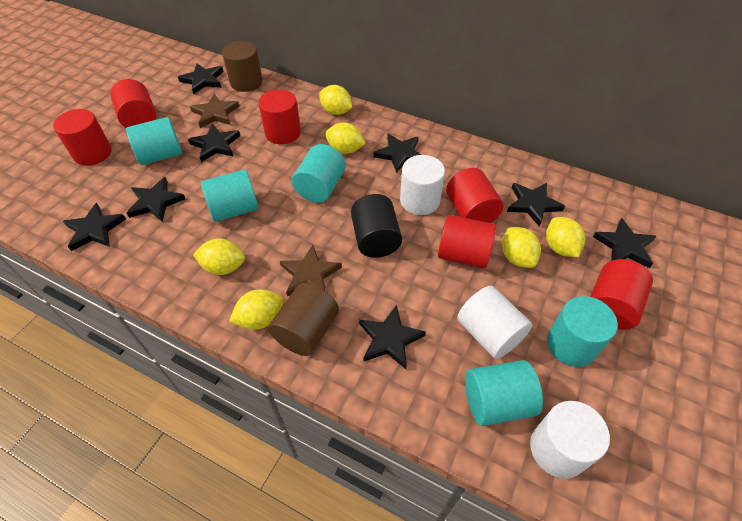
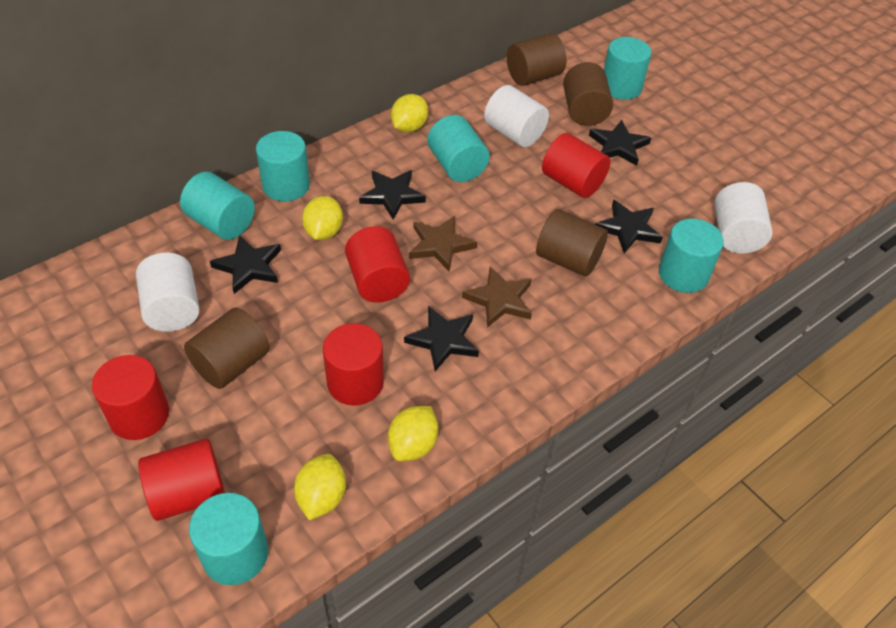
black cylinder: 1 -> 0
black star: 8 -> 5
brown cylinder: 2 -> 4
red cylinder: 6 -> 5
turquoise cylinder: 5 -> 6
yellow lemon: 6 -> 4

